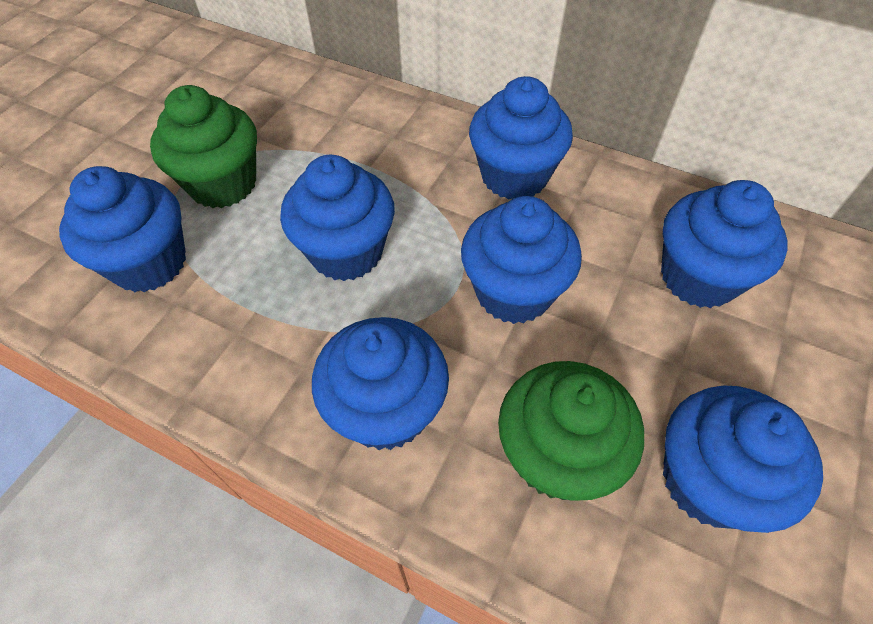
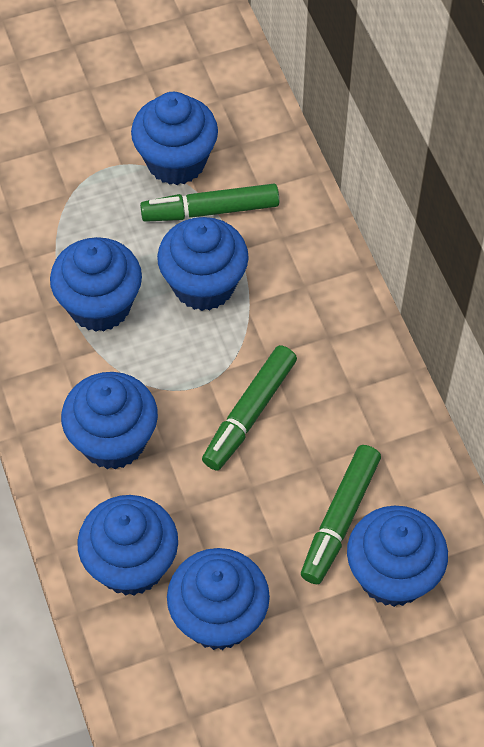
green cupcake: 2 -> 0
green marker: 0 -> 3

